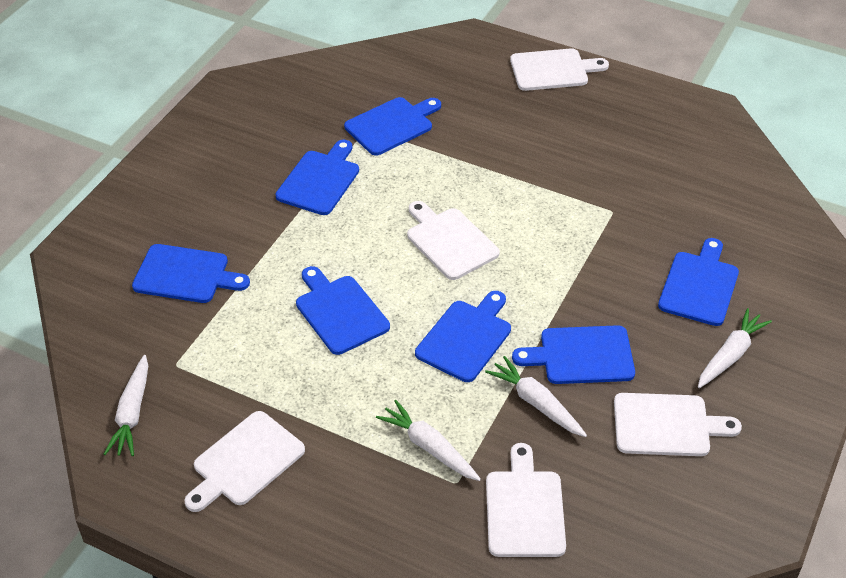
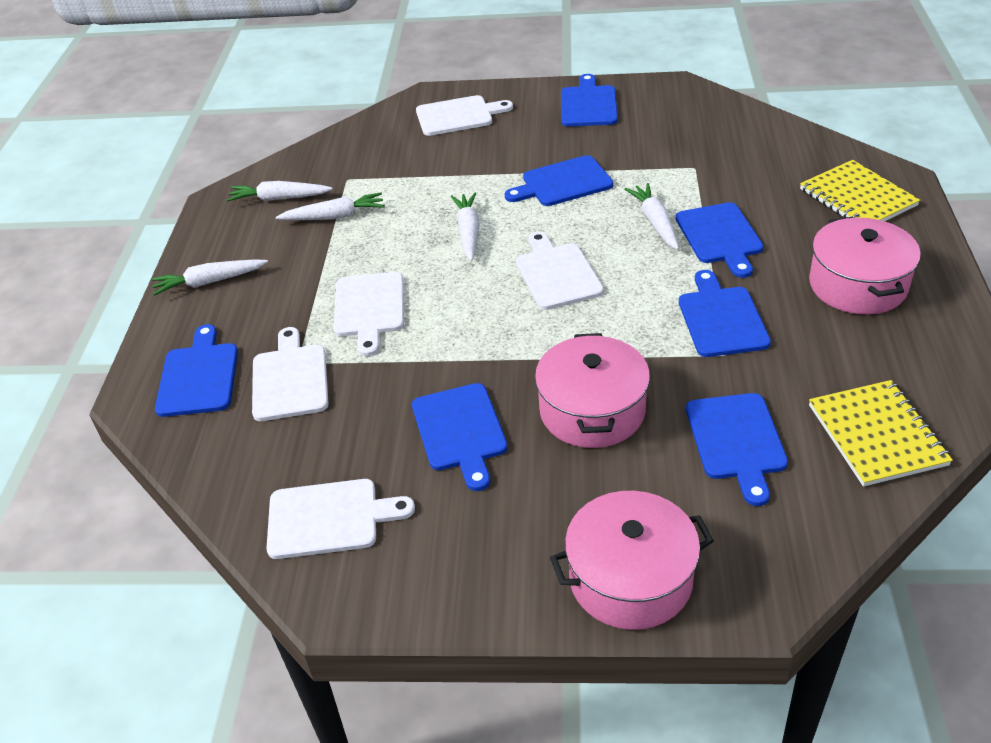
pink pot: 0 -> 3
white carrot: 4 -> 5
yellow notebook: 0 -> 2

